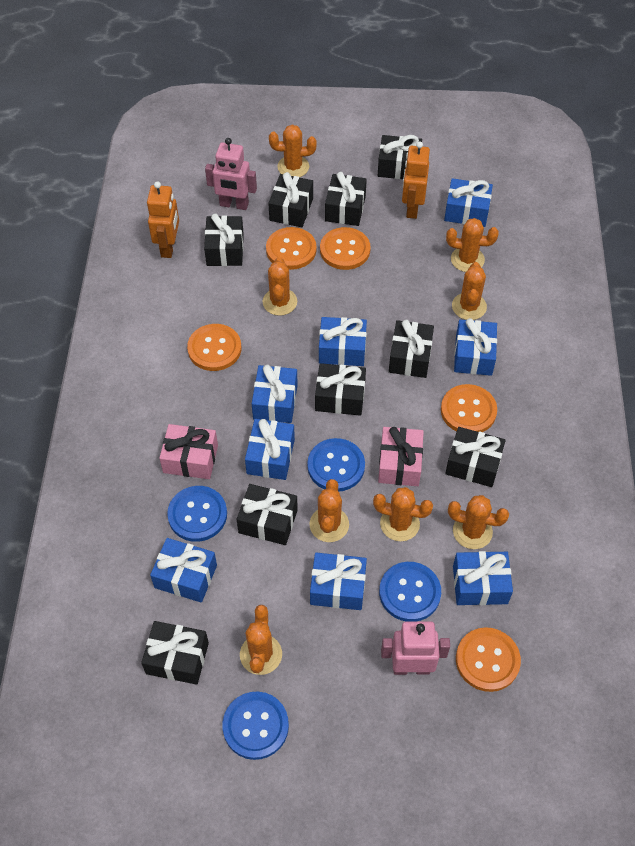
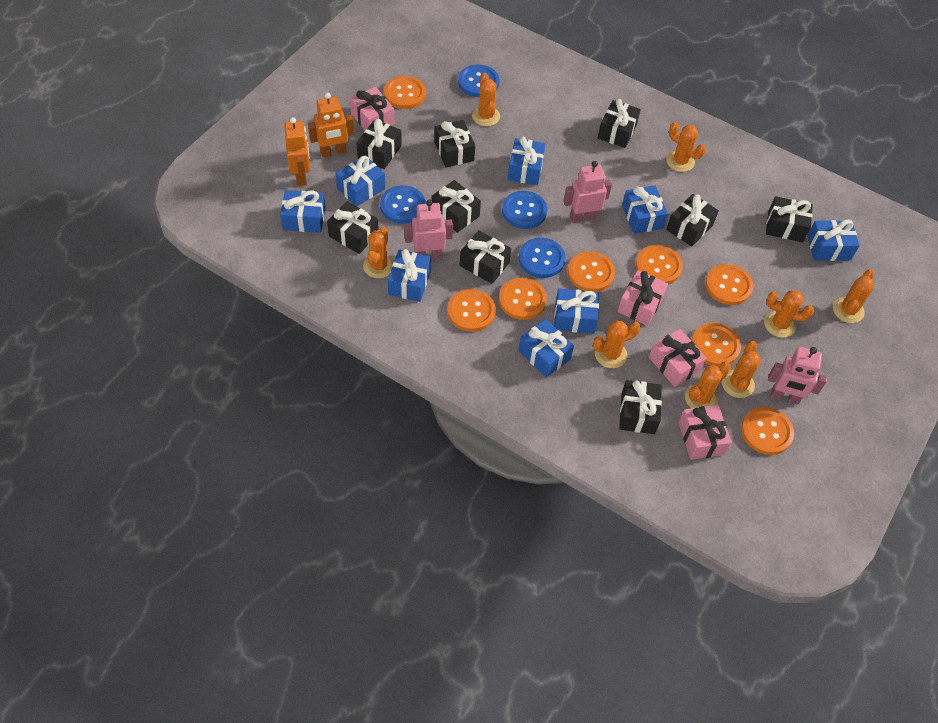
orange button: 5 -> 8
pink gift: 2 -> 4
pink robot: 2 -> 3

